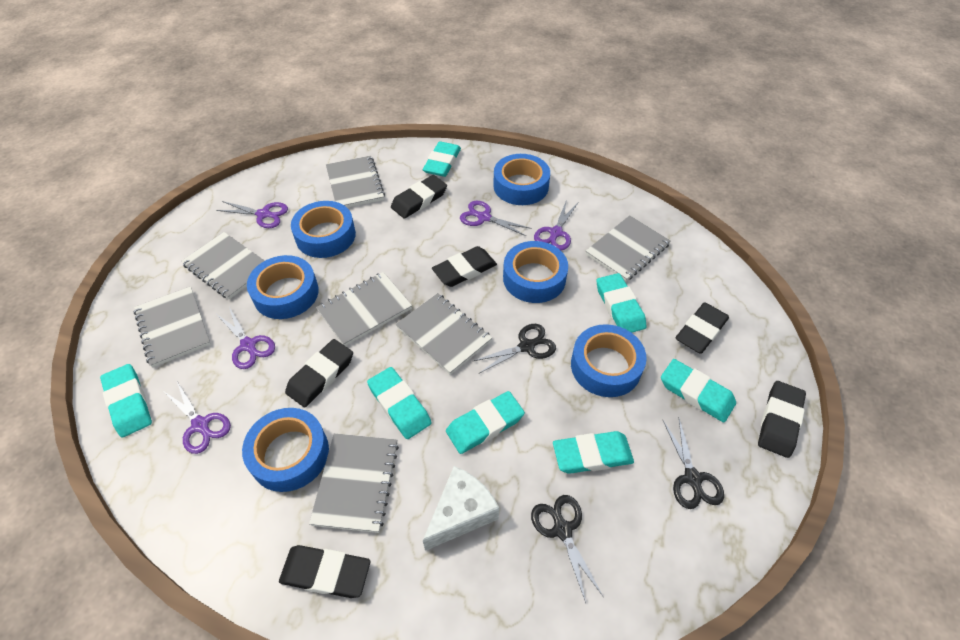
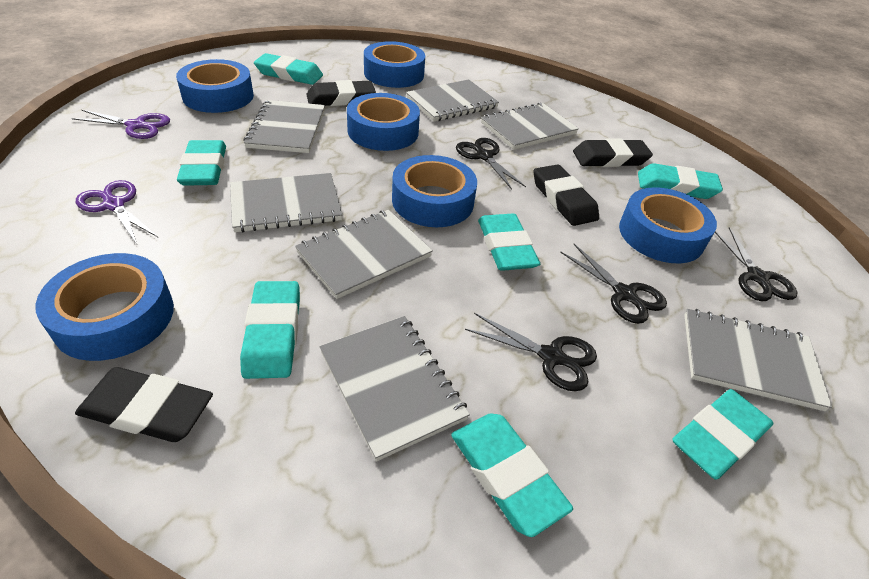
black eraser: 6 -> 4
black scissors: 3 -> 4
purple scissors: 5 -> 2
white cheese: 1 -> 0

